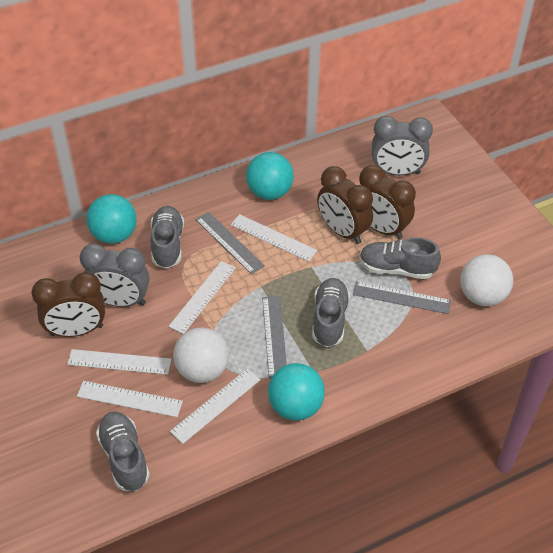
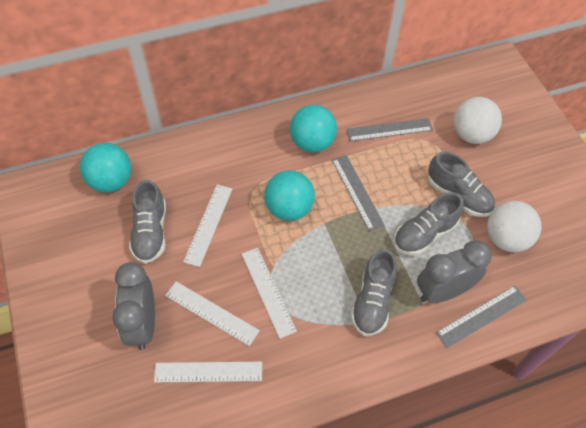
brown clock: 3 -> 0
white ruler: 5 -> 4

